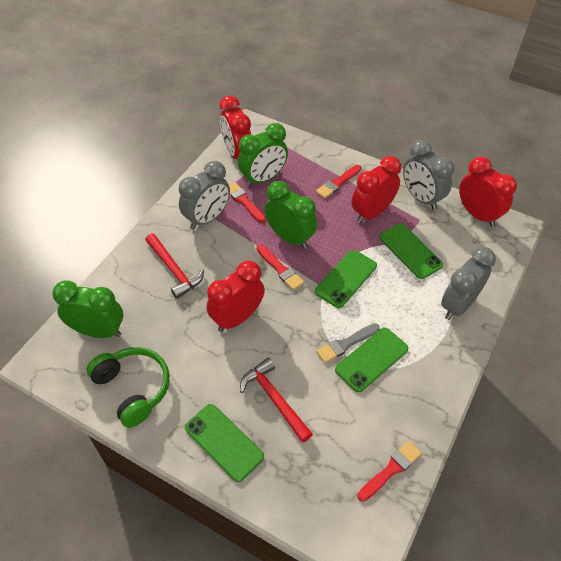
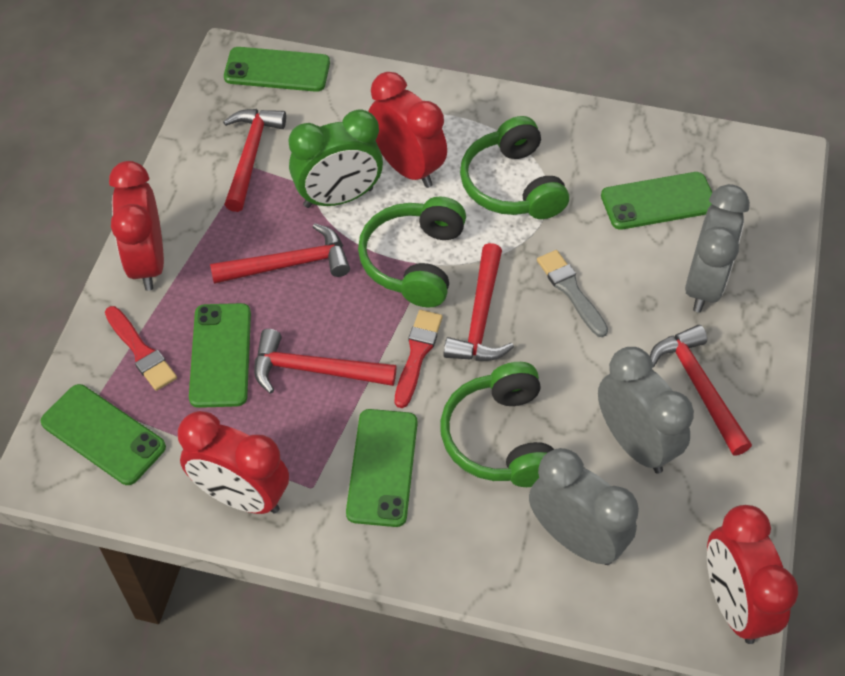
green clock: 3 -> 1
green headphones: 1 -> 3
green phone: 4 -> 5
red brush: 4 -> 2
red hammer: 2 -> 5

